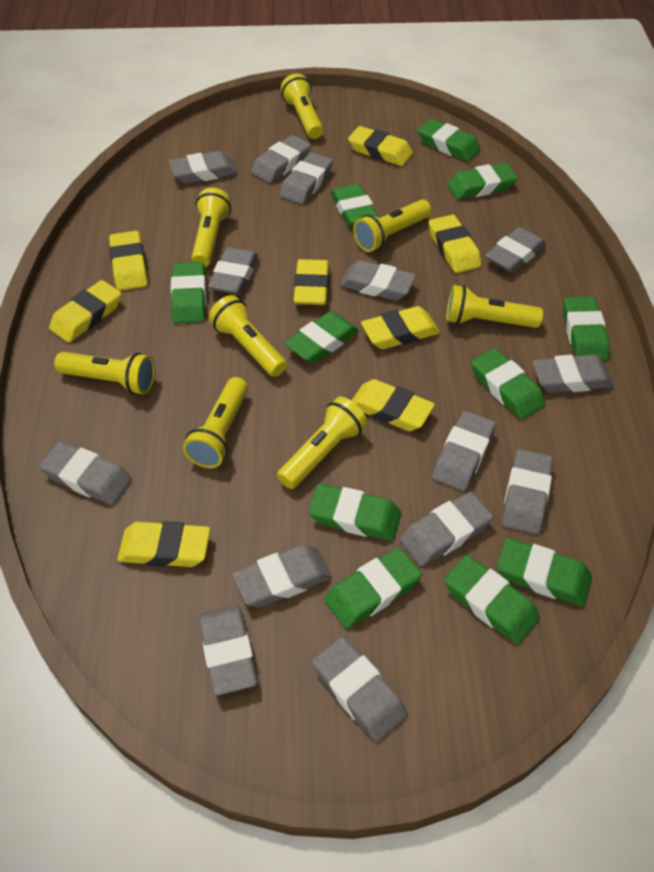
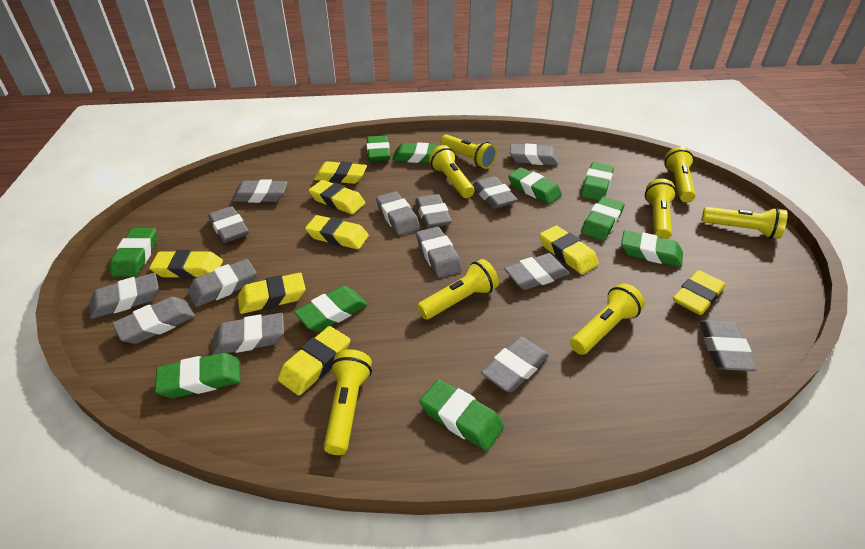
green eraser: 11 -> 10

